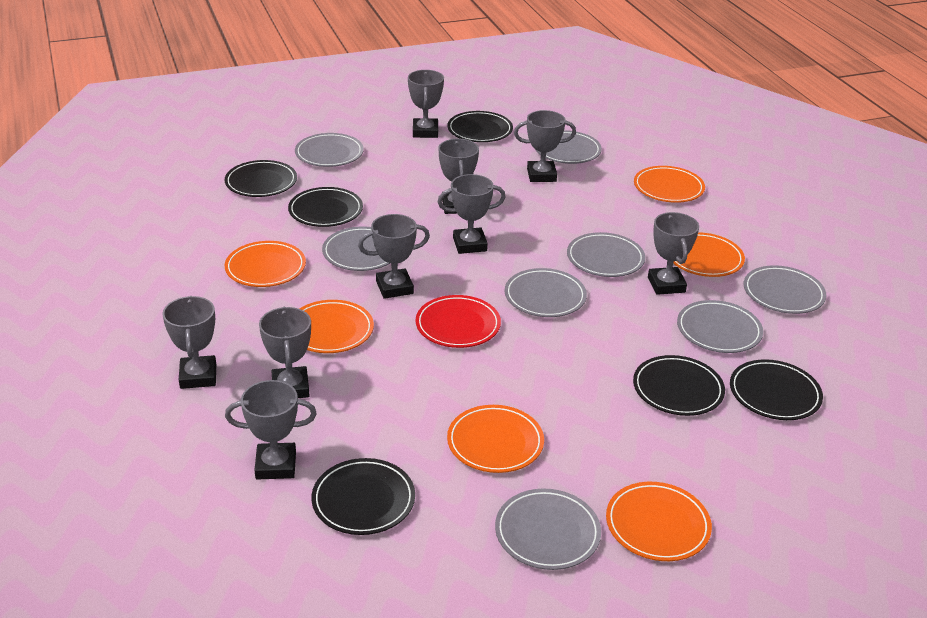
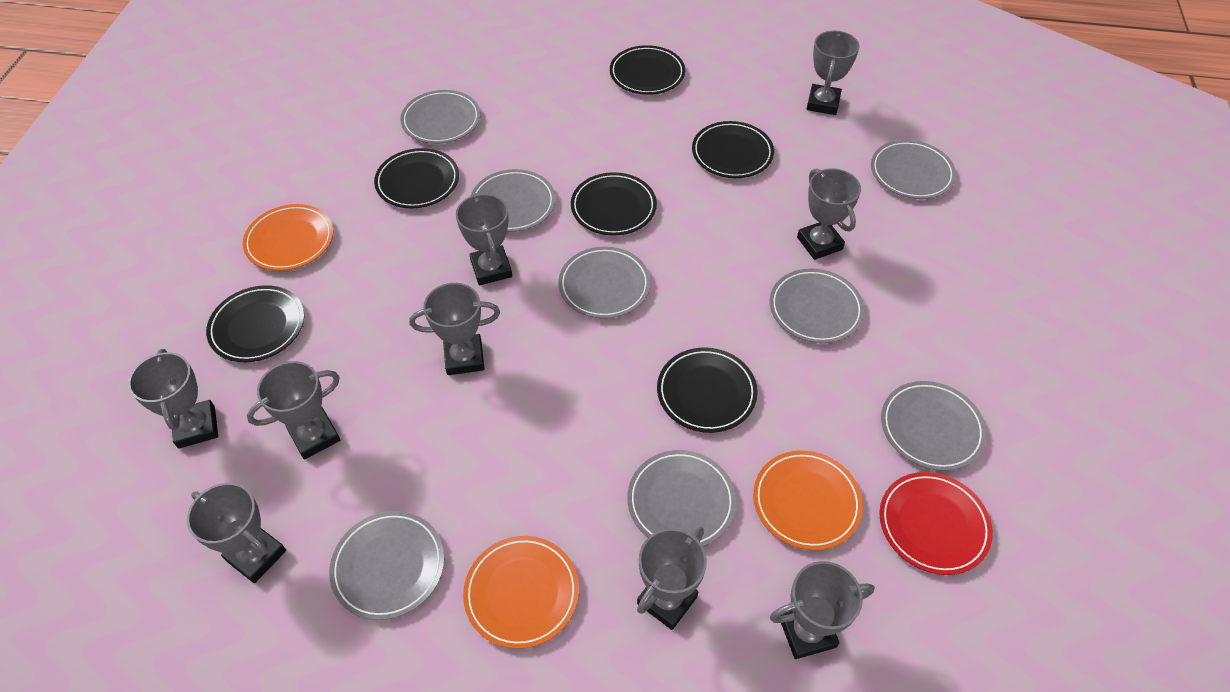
orange plate: 6 -> 3

